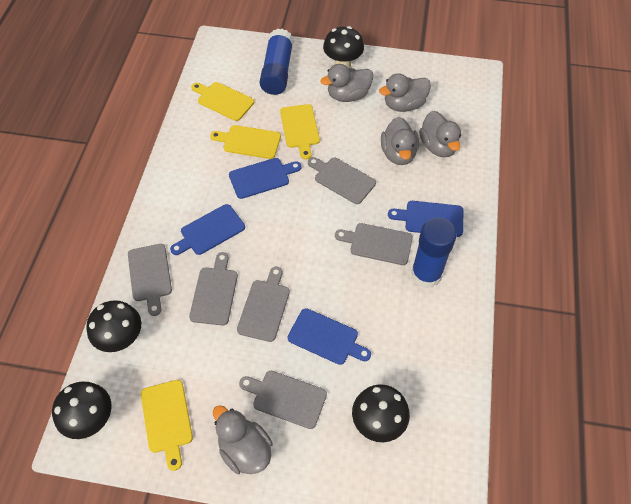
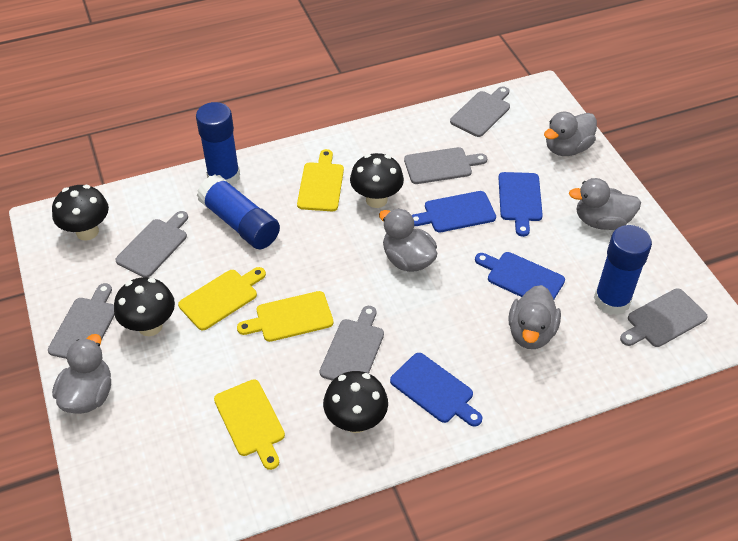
blue glue stick: 2 -> 3

